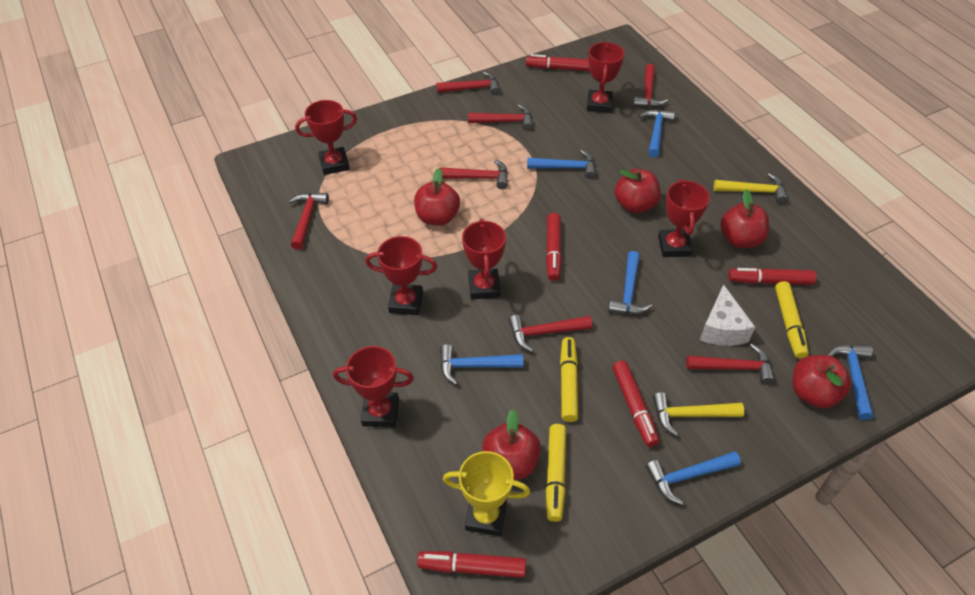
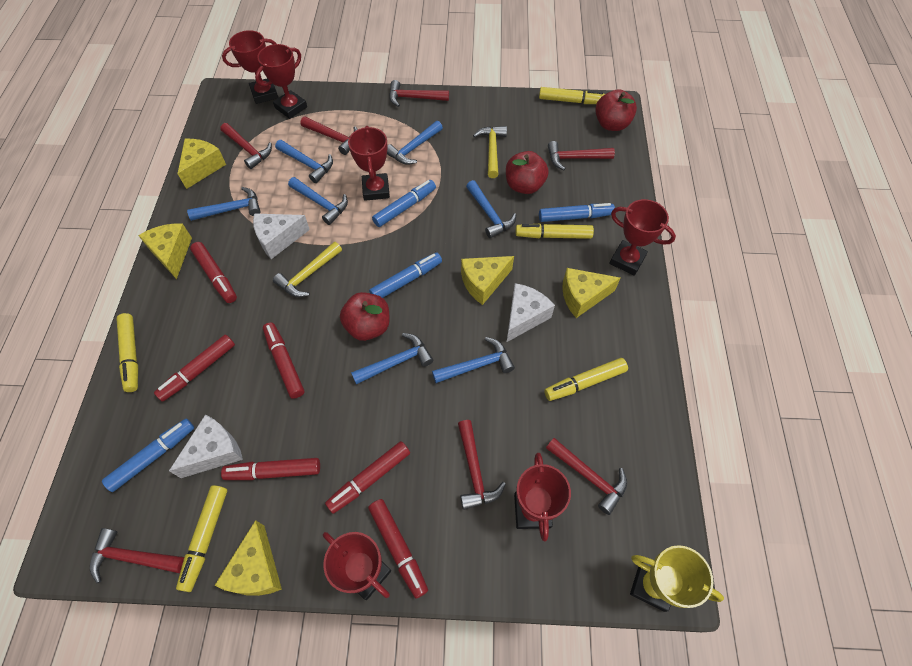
blue hammer: 6 -> 7
blue marker: 0 -> 4
red apple: 5 -> 3
red marker: 5 -> 6
white cheese: 1 -> 3
yellow cheese: 0 -> 5
yellow marker: 3 -> 5

